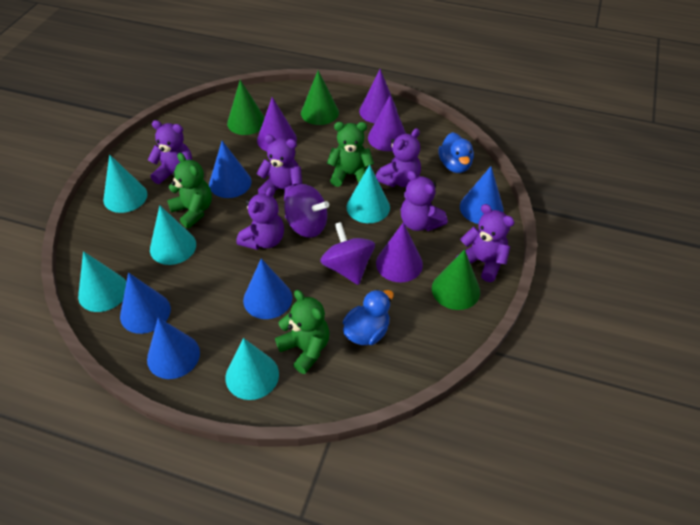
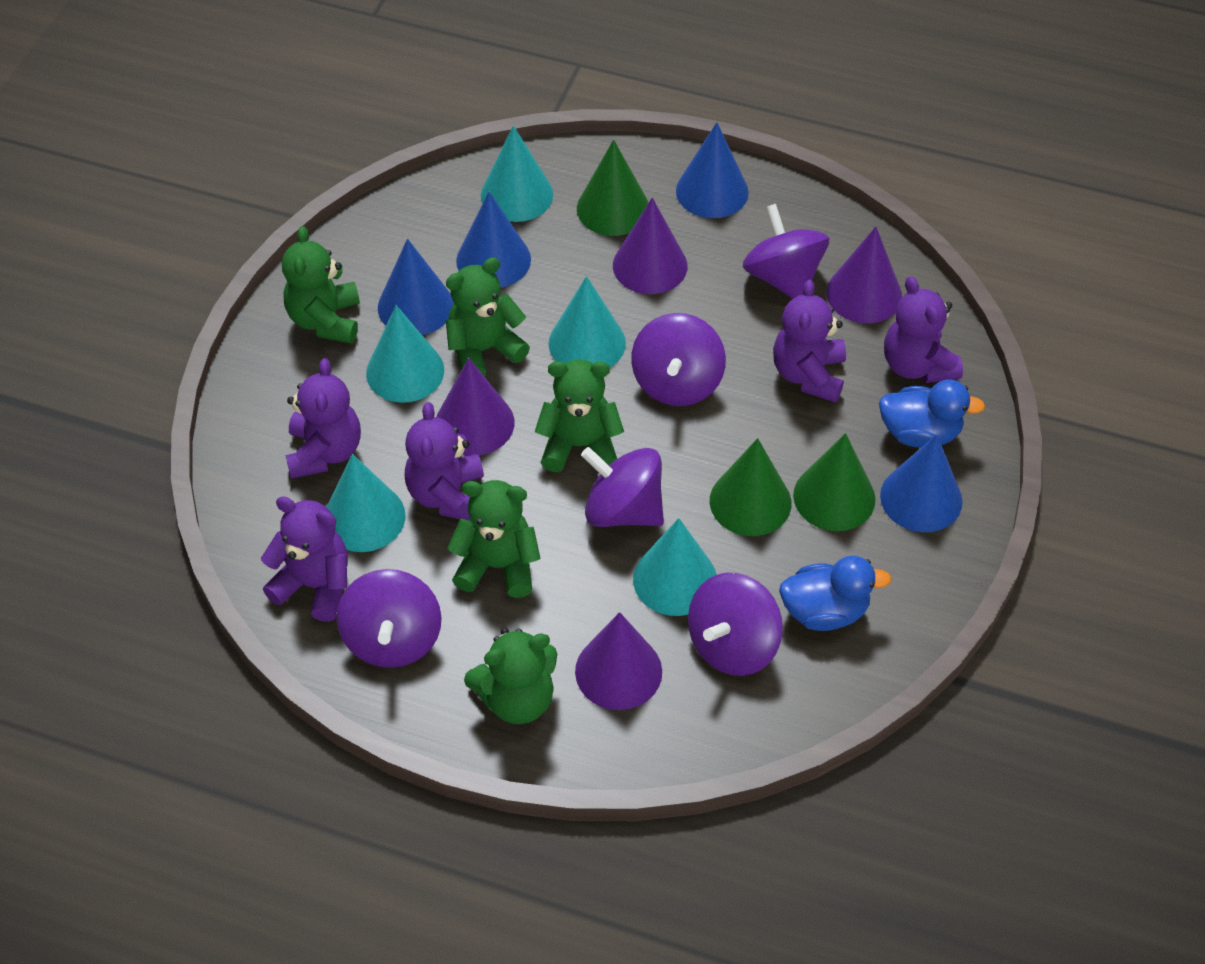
blue cone: 5 -> 4
green teddy bear: 3 -> 5
purple spinning top: 2 -> 5
purple teddy bear: 6 -> 5

